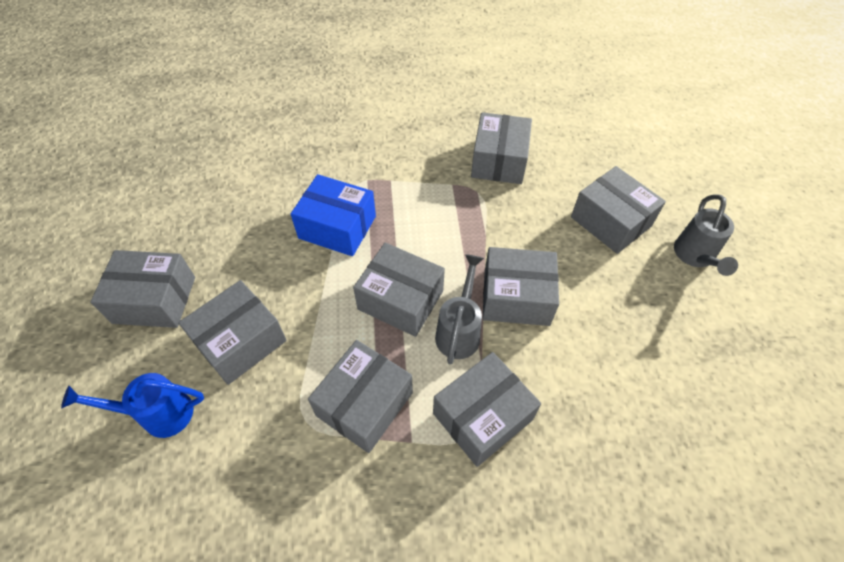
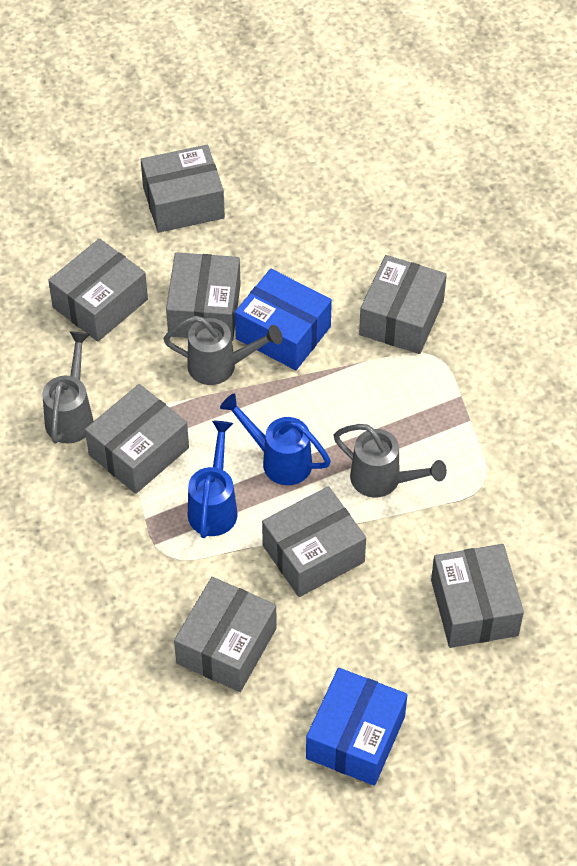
blue box: 1 -> 2
blue watering can: 1 -> 2
grey watering can: 2 -> 3

